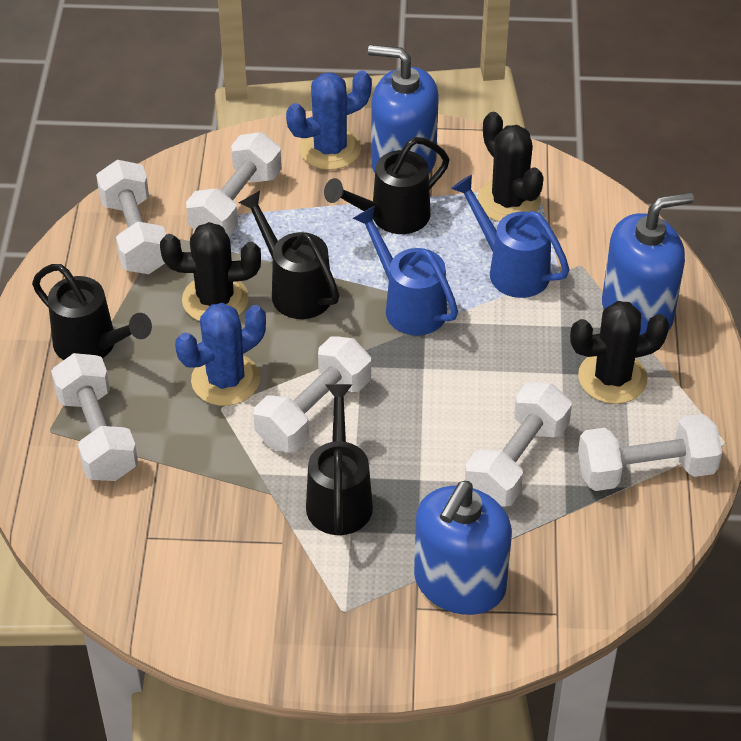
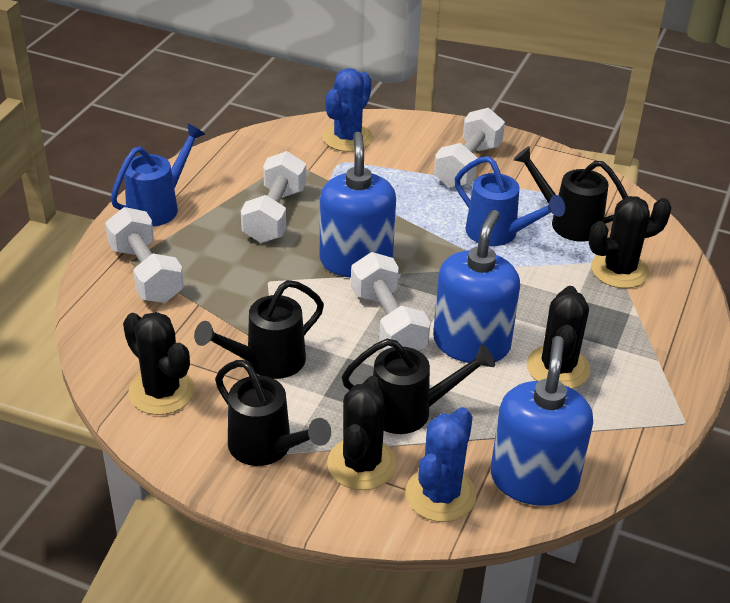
black cactus: 3 -> 4
white dumbbell: 6 -> 4

